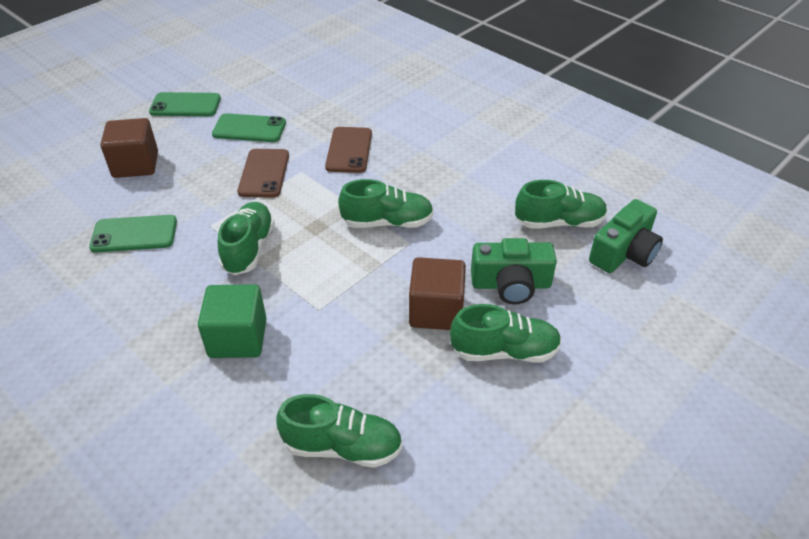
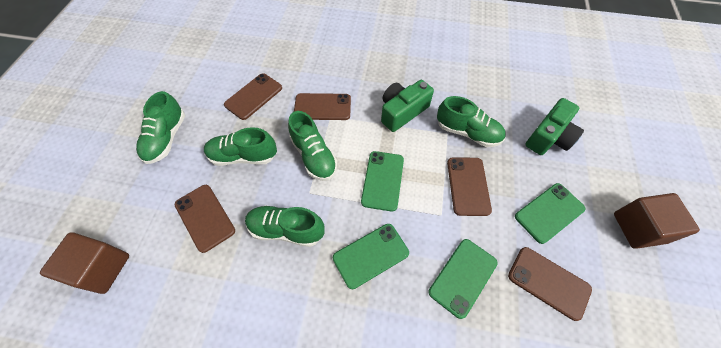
brown phone: 2 -> 5
green cube: 1 -> 0
green phone: 3 -> 4

